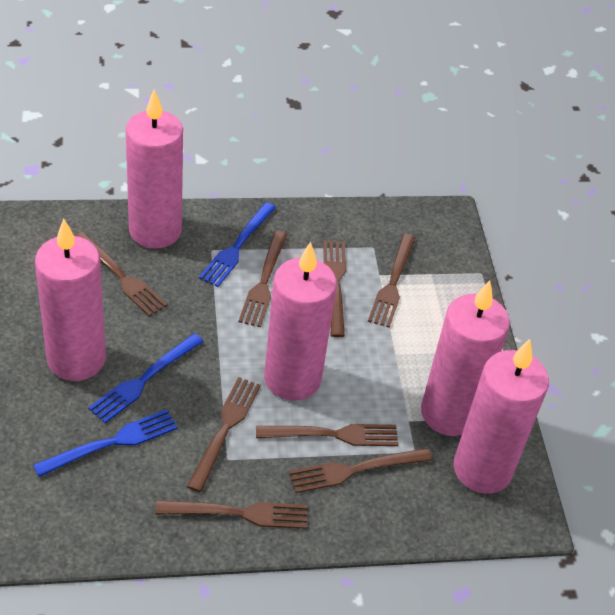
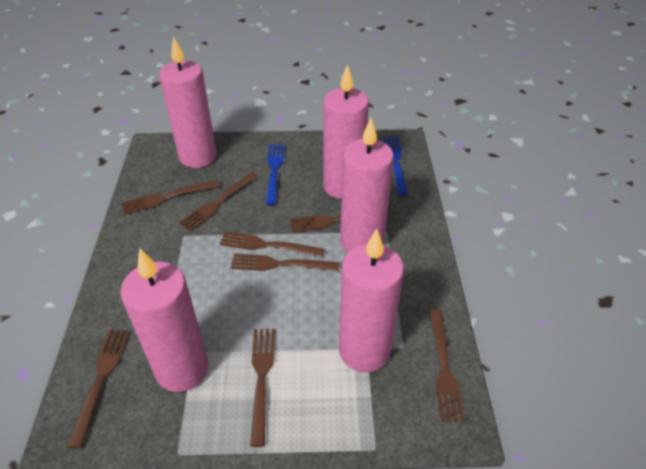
blue fork: 3 -> 2

